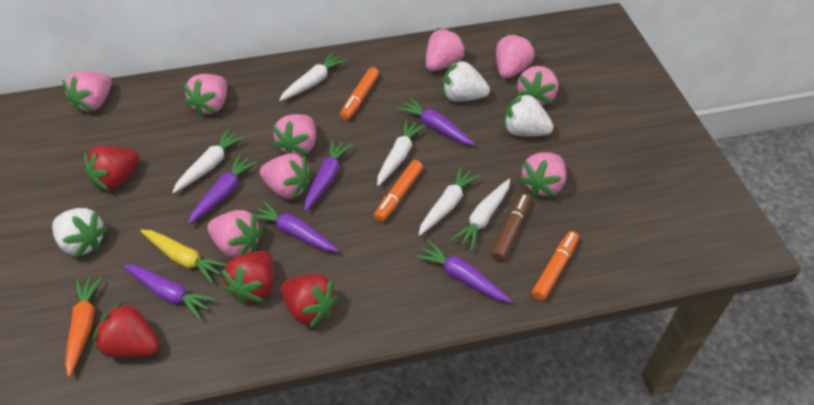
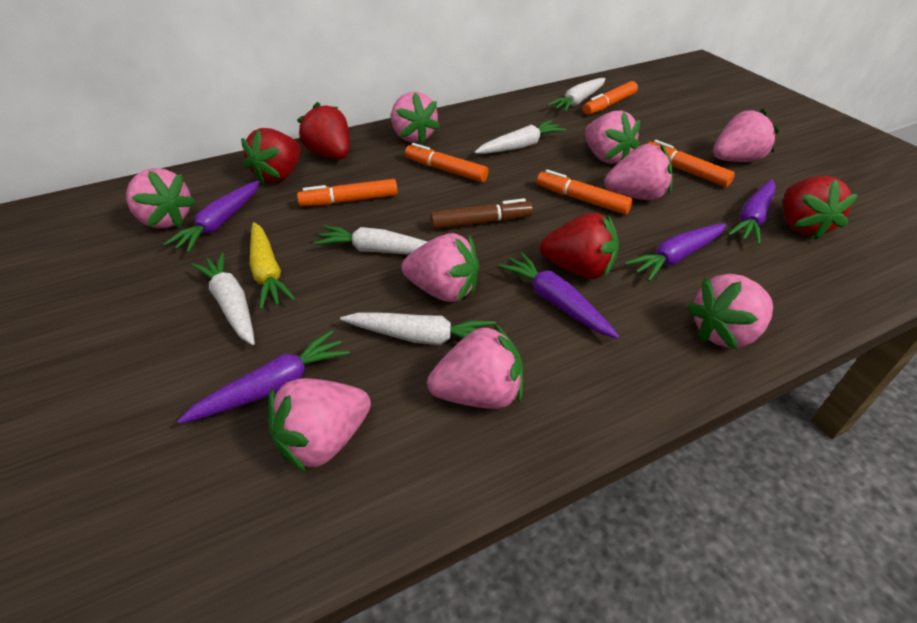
orange carrot: 1 -> 0
orange marker: 3 -> 5
purple carrot: 6 -> 5
white strawberry: 3 -> 0

